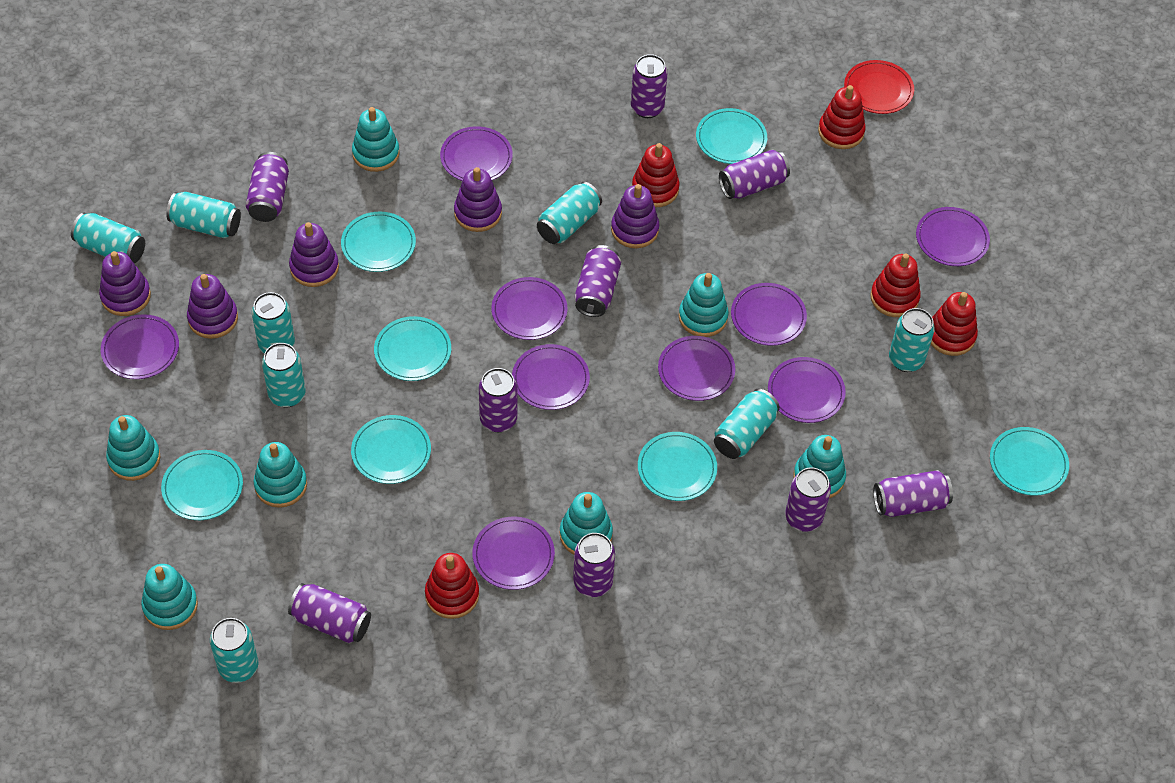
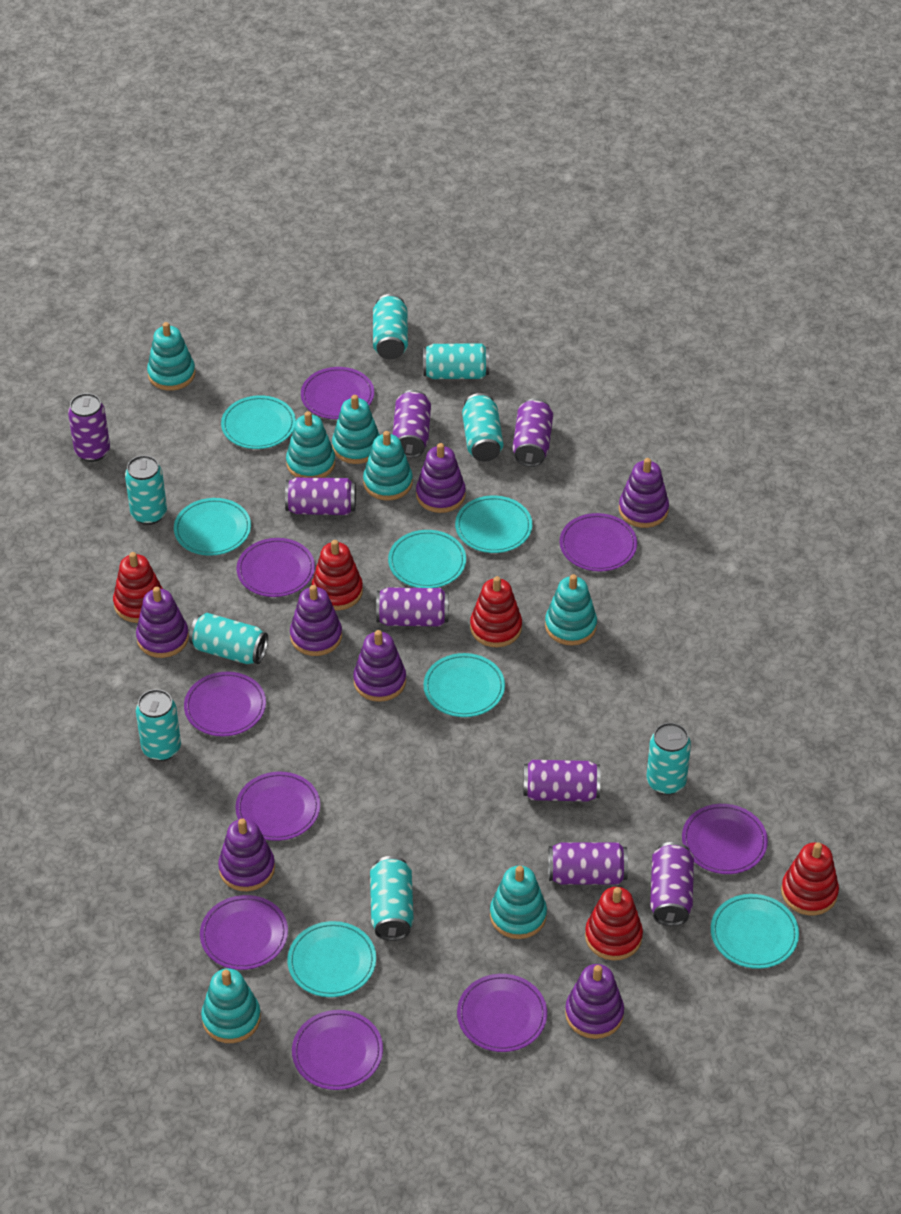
purple can: 9 -> 8
purple stacking toy: 5 -> 7
red plate: 1 -> 0

